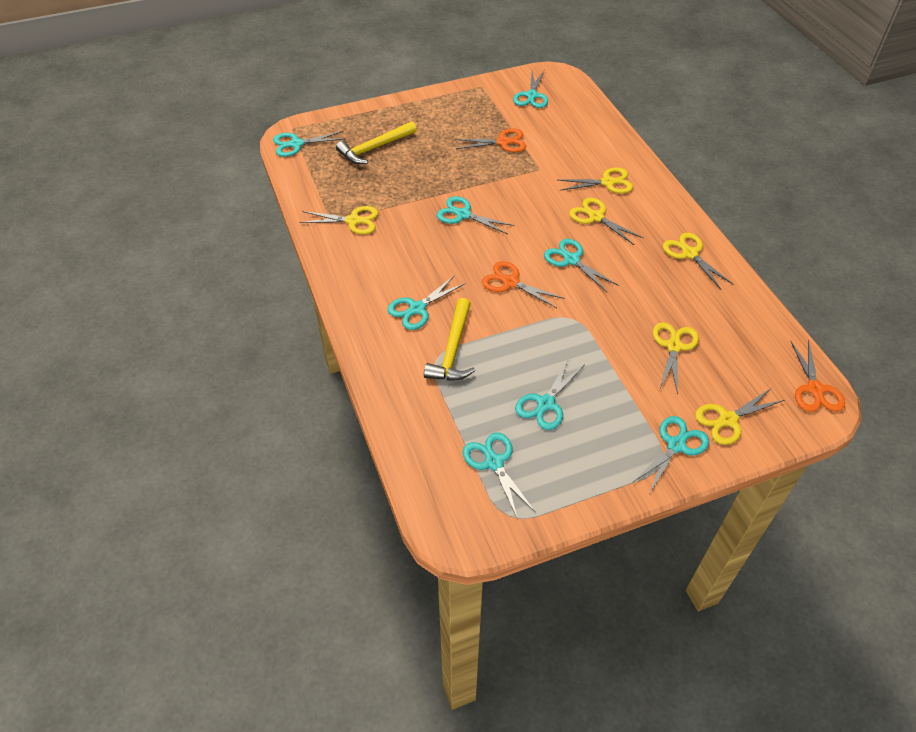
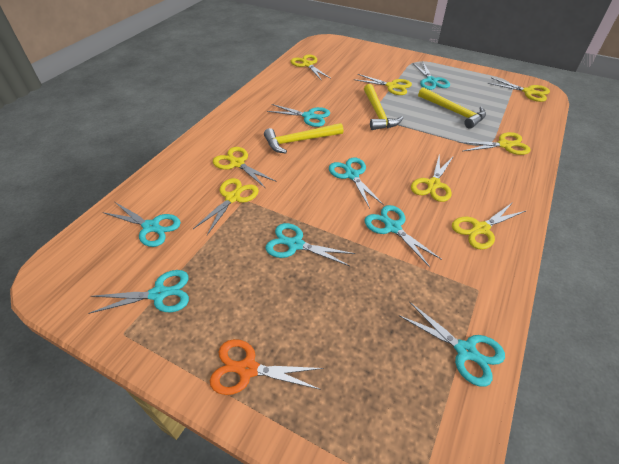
orange scissors: 3 -> 1
yellow hammer: 2 -> 3
yellow scissors: 6 -> 8

